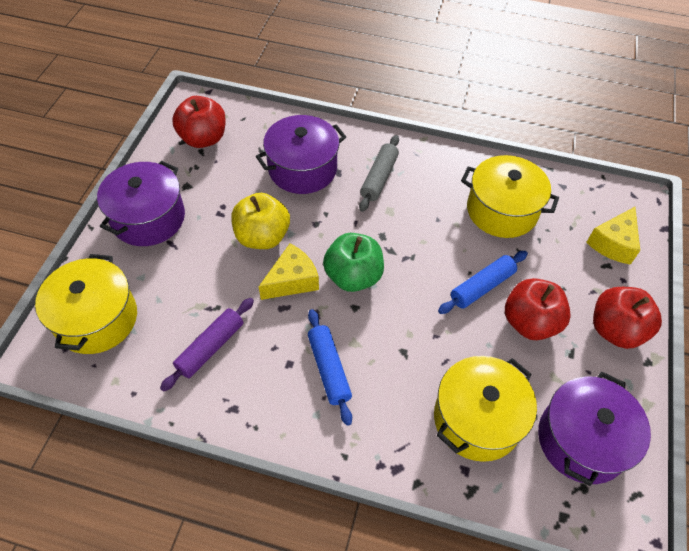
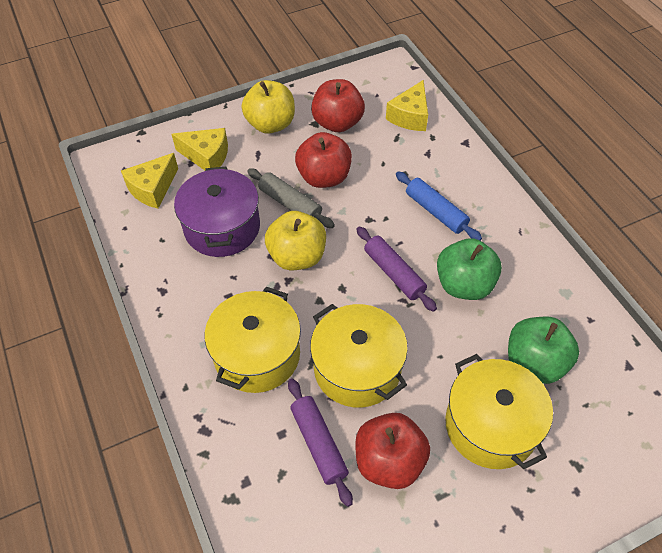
blue rolling pin: 2 -> 1
green apple: 1 -> 2
purple pot: 3 -> 1
purple rolling pin: 1 -> 2
yellow apple: 1 -> 2
yellow cheese: 2 -> 3

